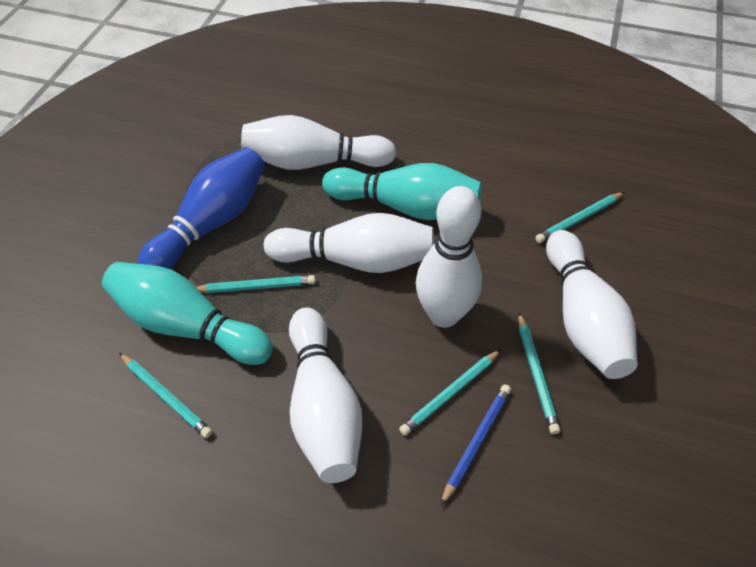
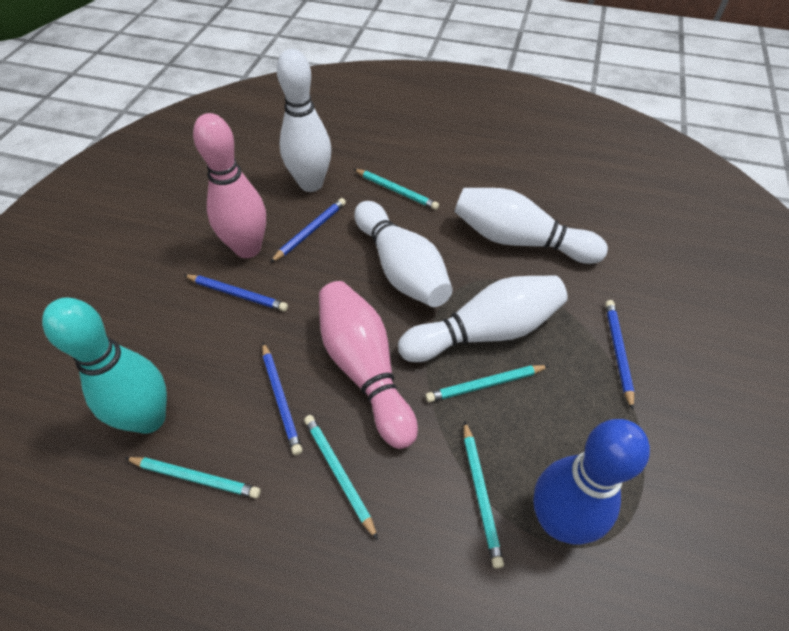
blue pencil: 1 -> 4
pink bowling pin: 0 -> 2
turquoise bowling pin: 2 -> 1
white bowling pin: 5 -> 4

